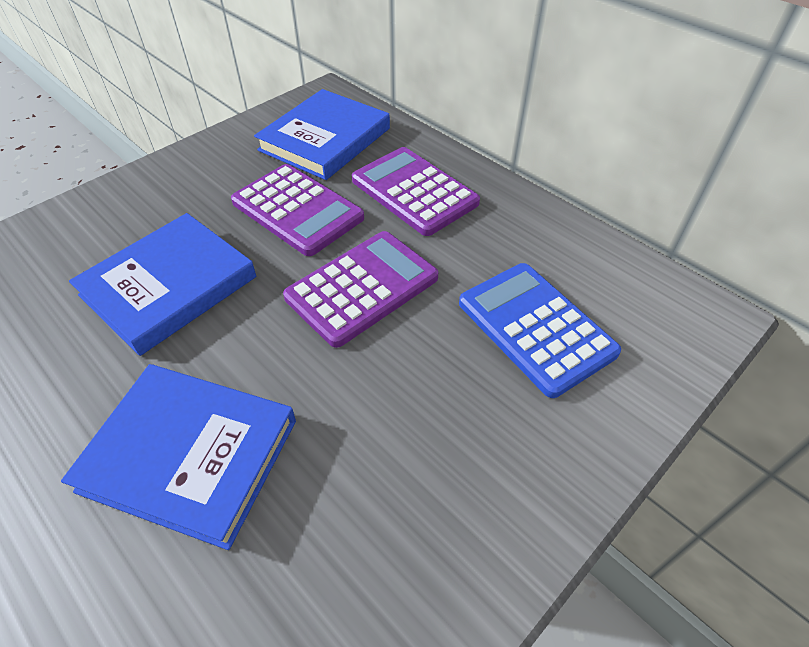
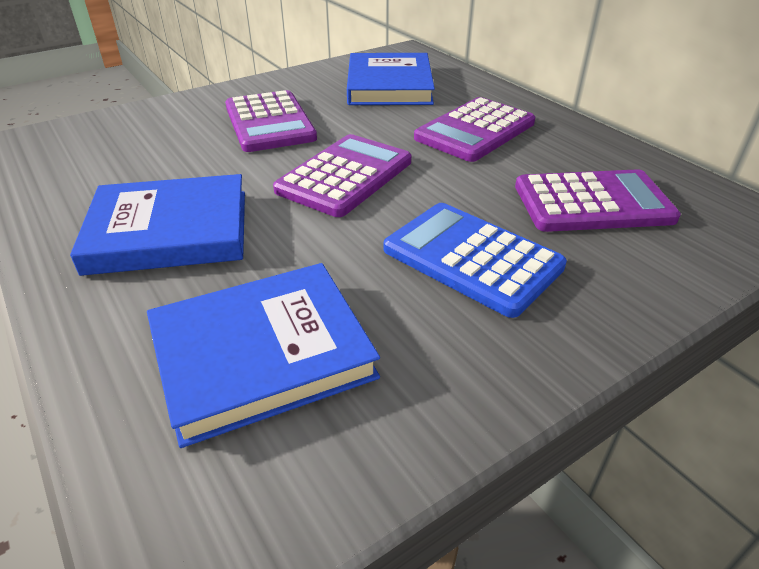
purple calculator: 3 -> 4

